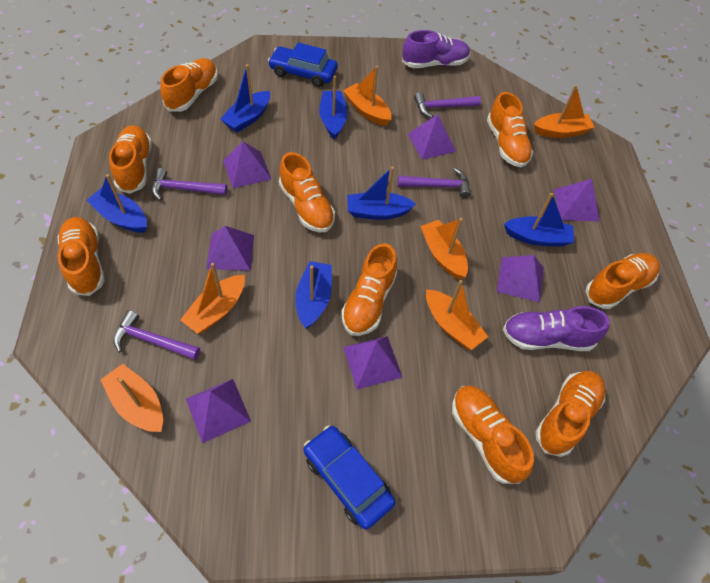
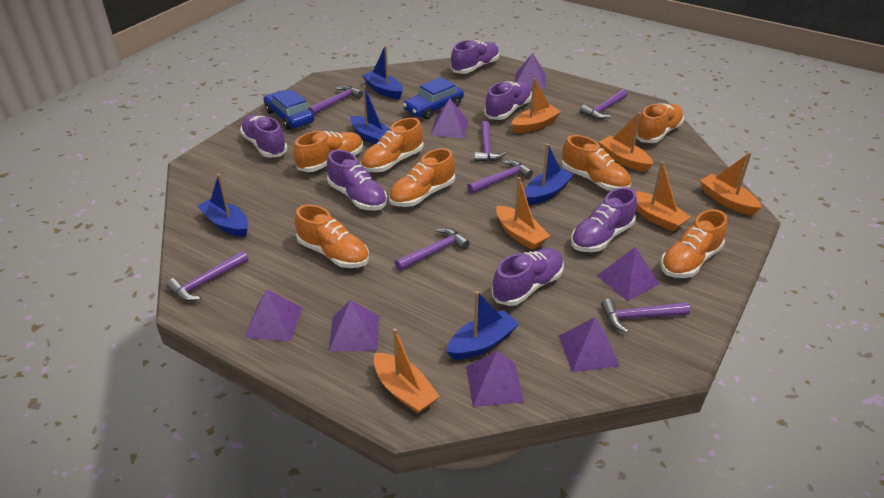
blue boat: 6 -> 5
orange shoe: 9 -> 7
purple hammer: 4 -> 7
purple shoe: 2 -> 6

